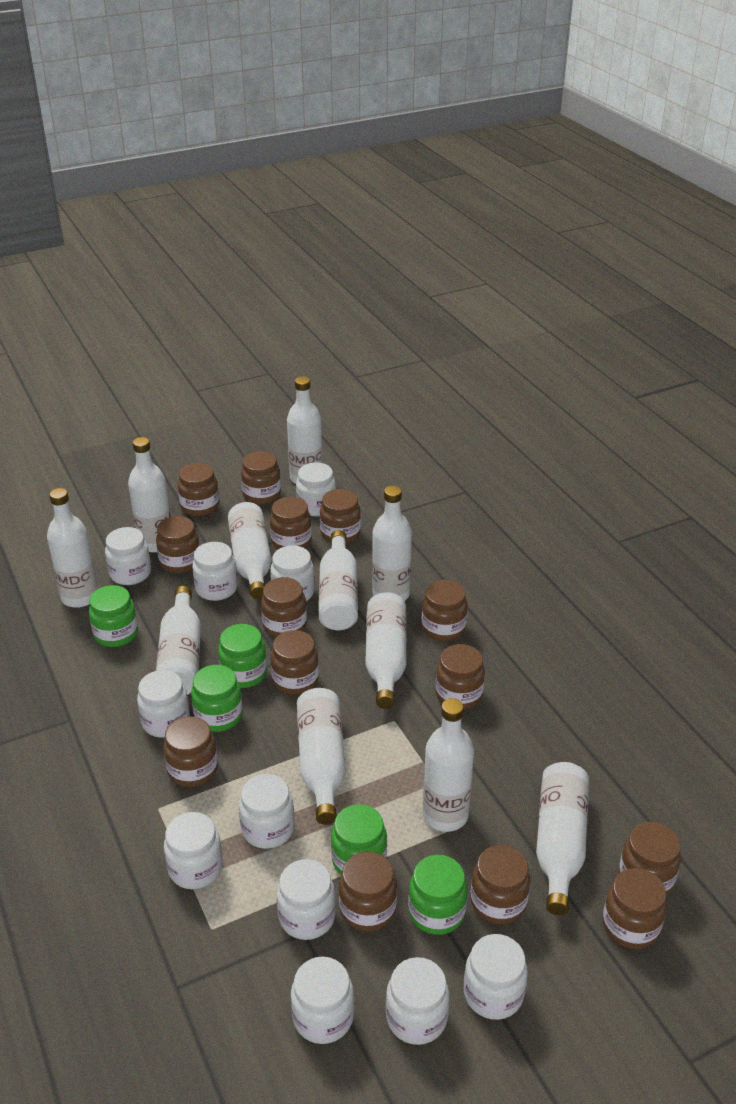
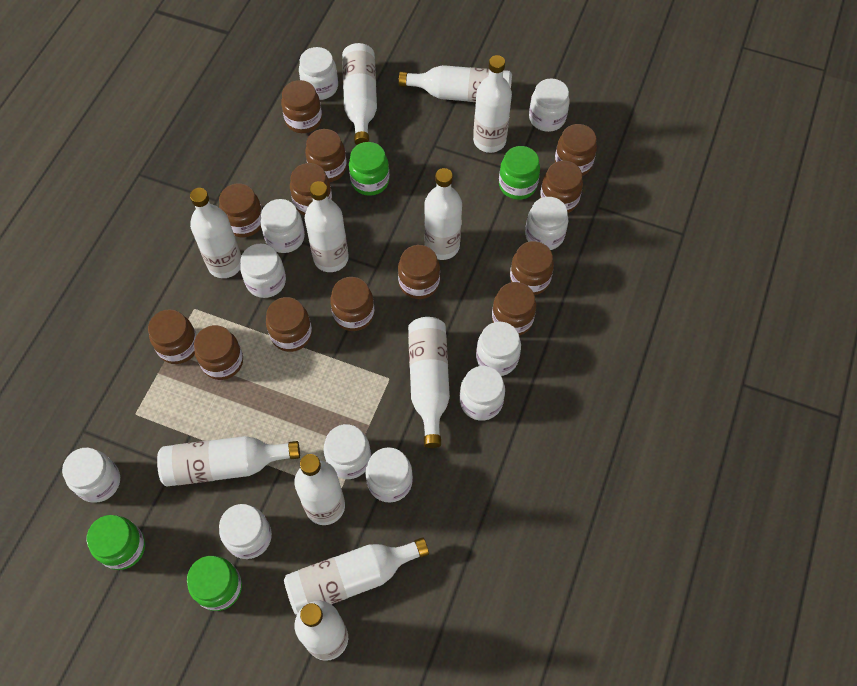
brown jar: 14 -> 13
green jar: 5 -> 4

